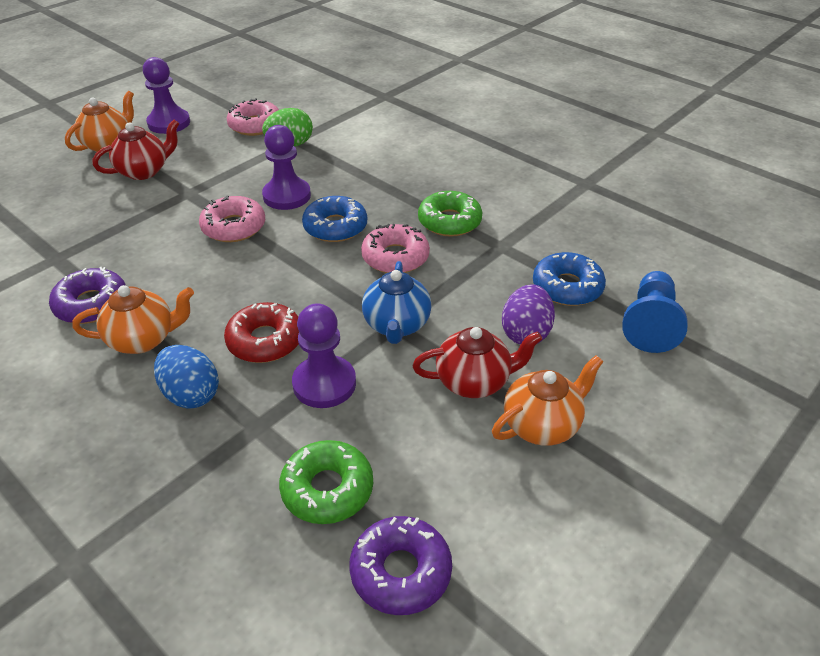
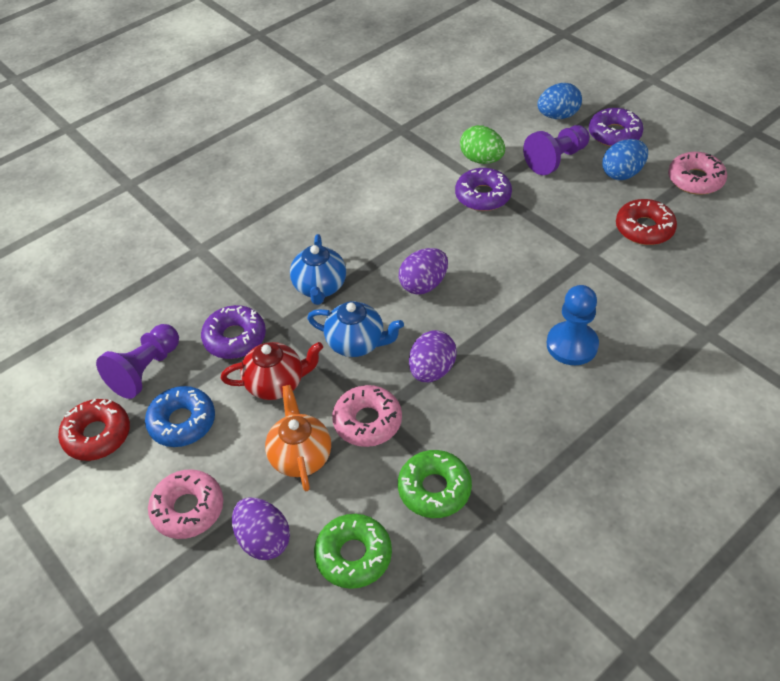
blue donut: 2 -> 1
blue egg: 1 -> 2
blue teapot: 1 -> 2
orange teapot: 3 -> 1
purple donut: 2 -> 3
purple egg: 1 -> 3
purple pawn: 3 -> 2
red donut: 1 -> 2
red teapot: 2 -> 1

